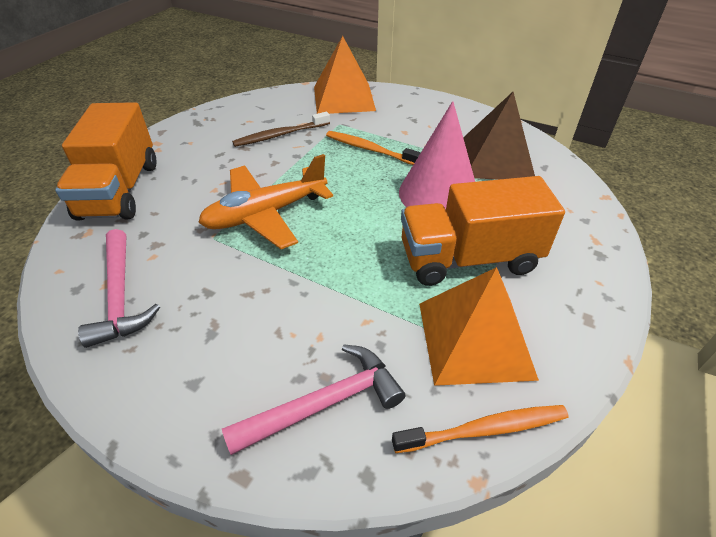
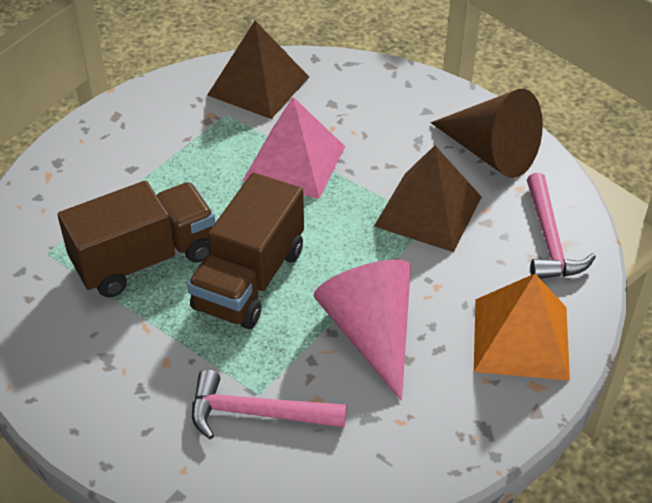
brown cone: 0 -> 1
brown pyramid: 1 -> 2
brown toothbrush: 1 -> 0
brown truck: 0 -> 2
orange plane: 1 -> 0
orange pyramid: 2 -> 1
orange toothbrush: 2 -> 0
orange truck: 2 -> 0
pink pyramid: 0 -> 1

